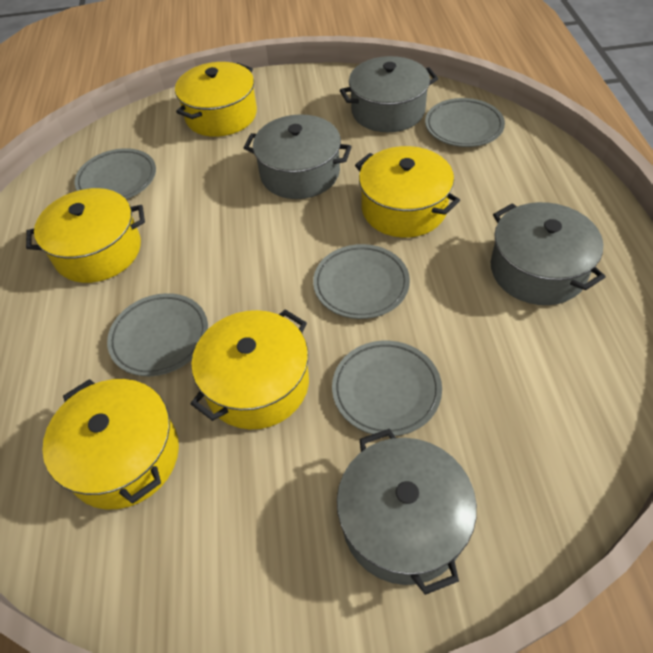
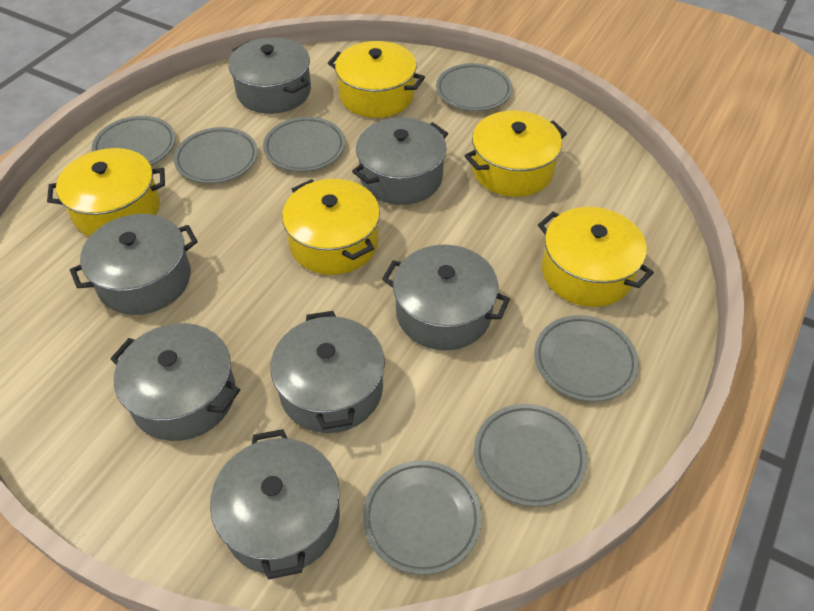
grey plate: 5 -> 7
grey pot: 4 -> 7

